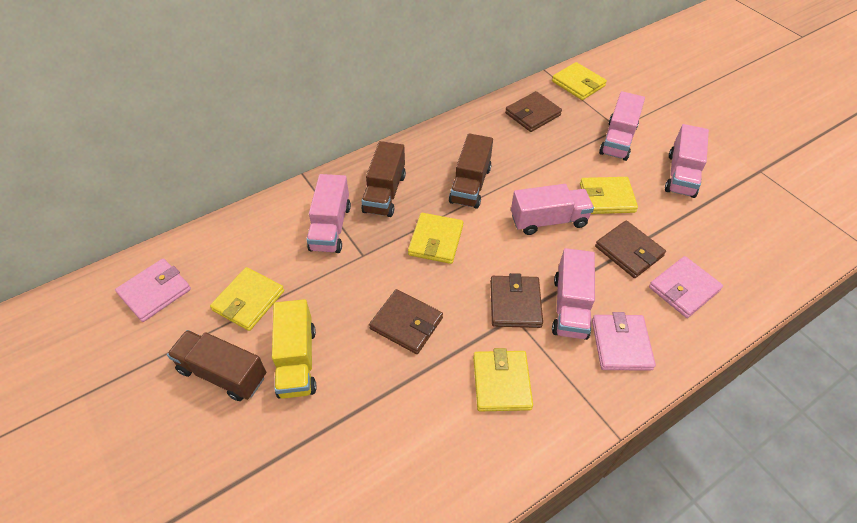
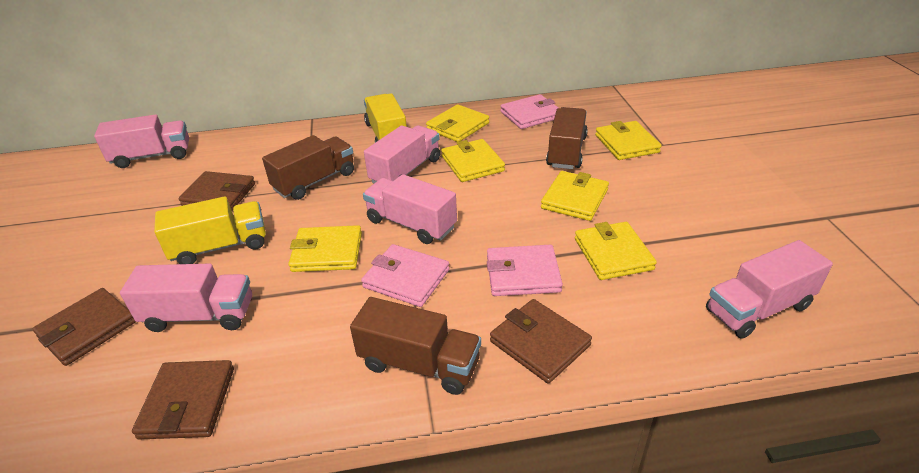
yellow truck: 1 -> 2
yellow wallet: 5 -> 6

